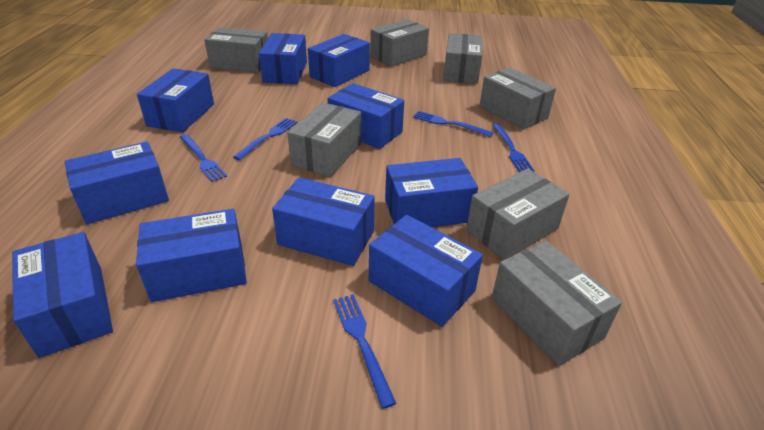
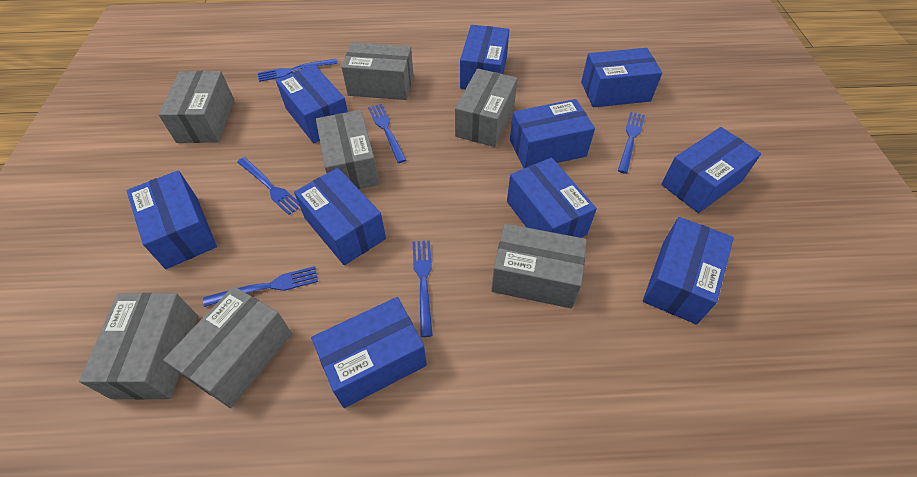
blue fork: 5 -> 6

